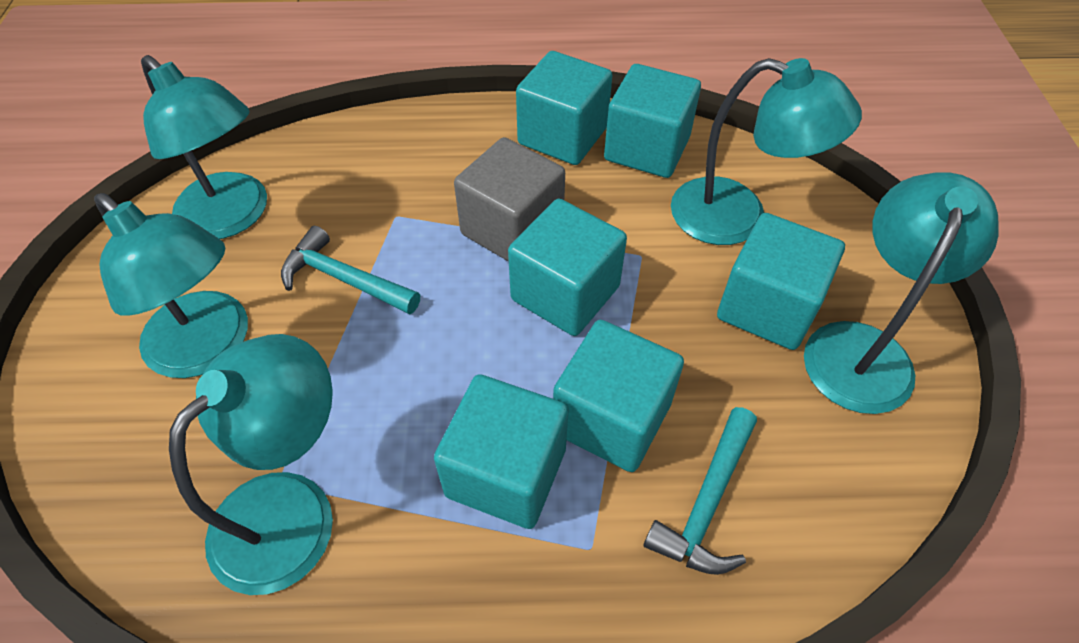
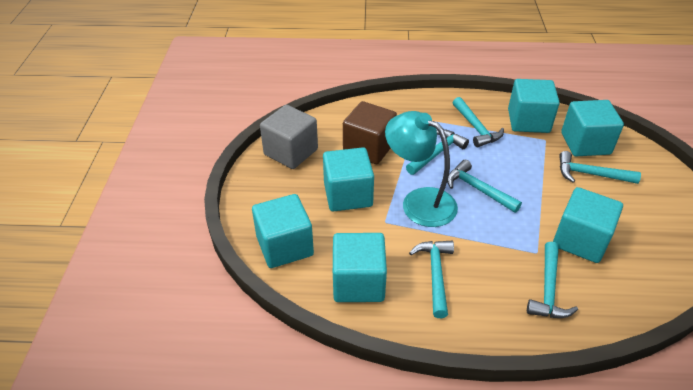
brown cube: 0 -> 1
turquoise hammer: 2 -> 6
turquoise lamp: 5 -> 1

